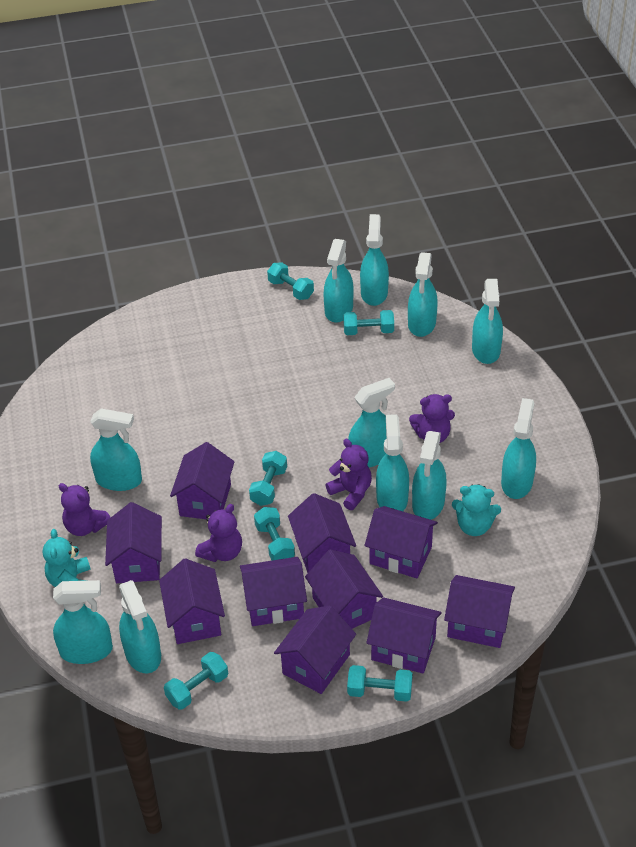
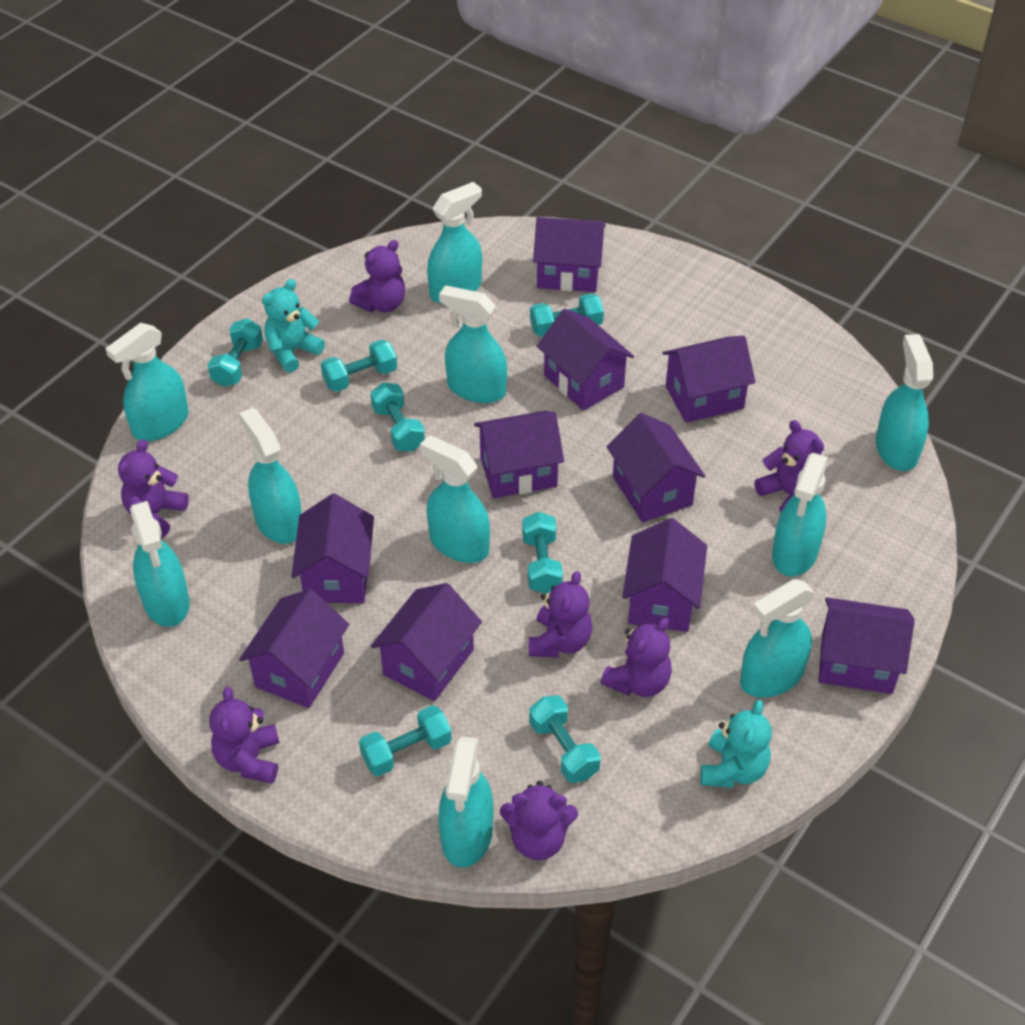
purple teddy bear: 4 -> 7
turquoise dumbbell: 6 -> 7
turquoise spray bottle: 11 -> 10

